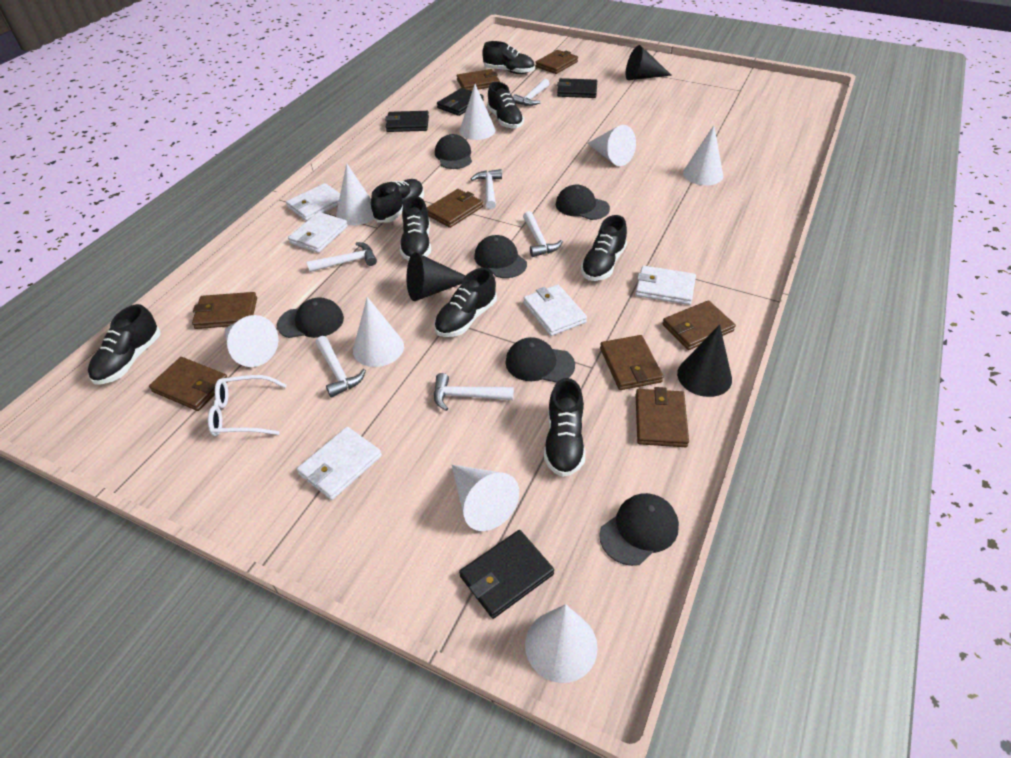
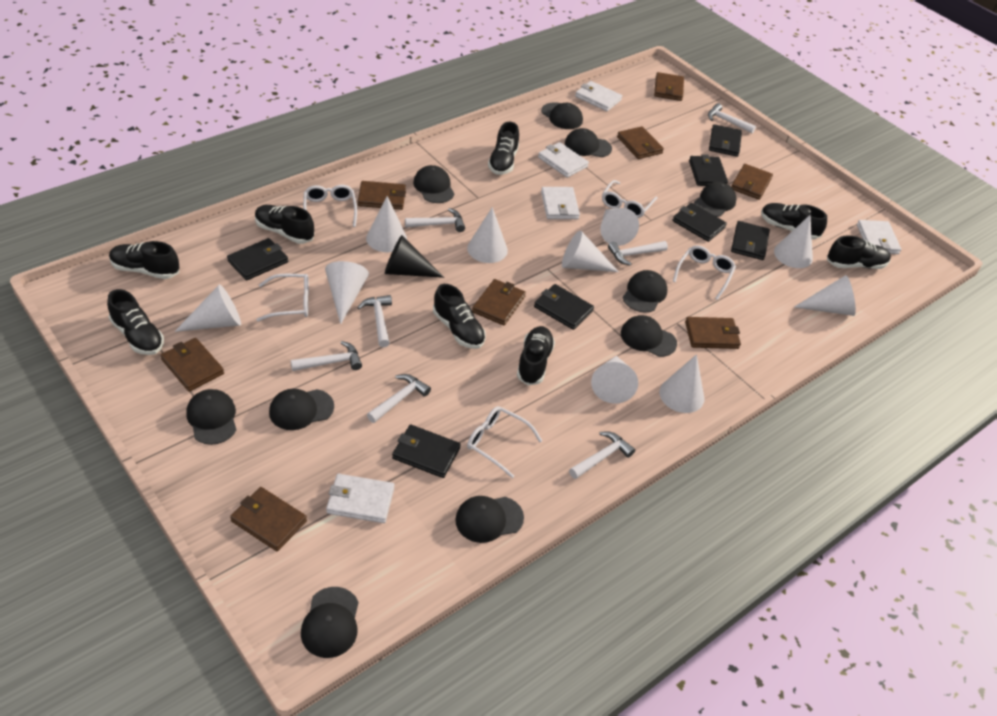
black cap: 6 -> 10
black cone: 3 -> 1
black wallet: 4 -> 7
white cone: 8 -> 10
white glasses: 1 -> 5
white hammer: 6 -> 7

